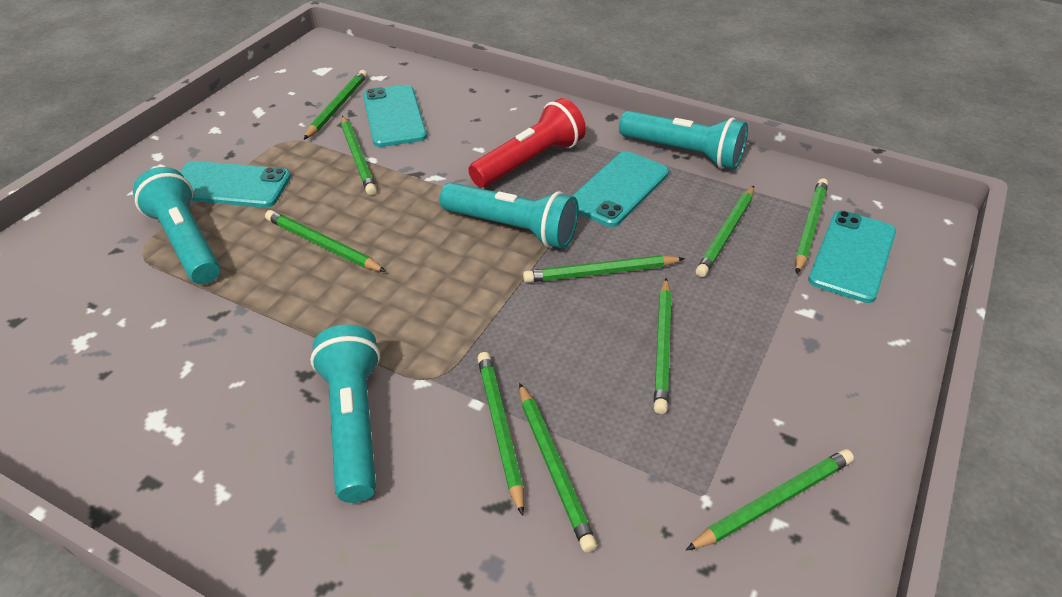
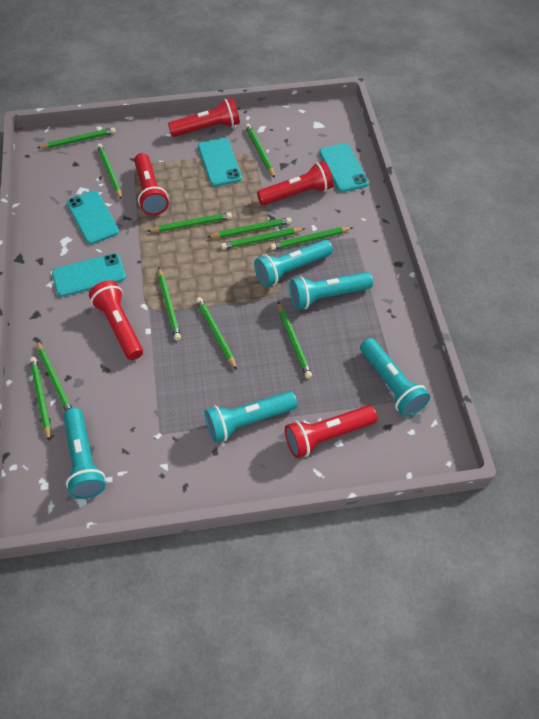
green pencil: 10 -> 12
red flashlight: 1 -> 5
turquoise flashlight: 4 -> 5

